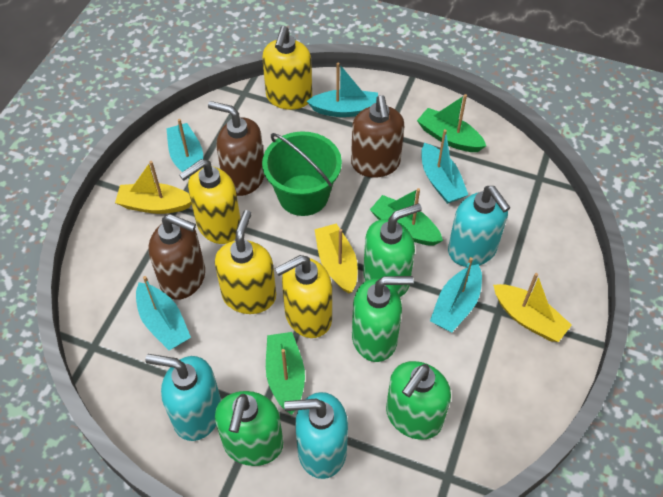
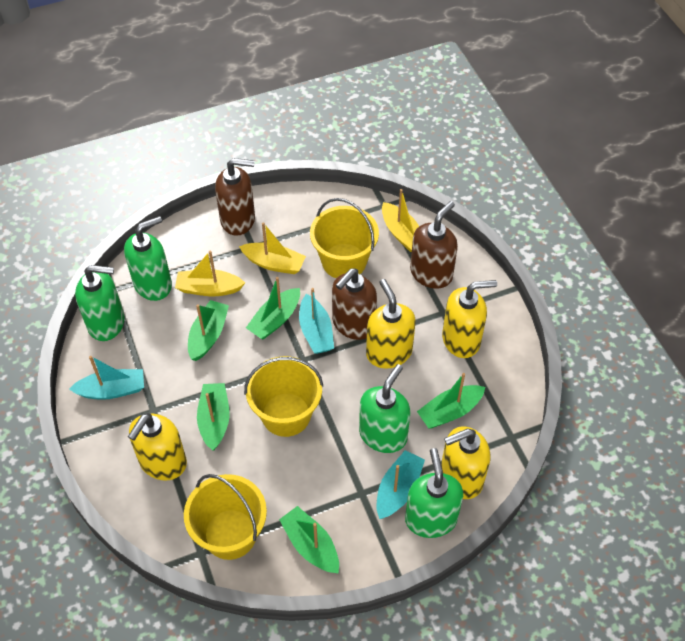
green boat: 3 -> 5
green bucket: 1 -> 0
turquoise boat: 5 -> 3
turquoise soap dispenser: 3 -> 0
yellow bucket: 0 -> 3

